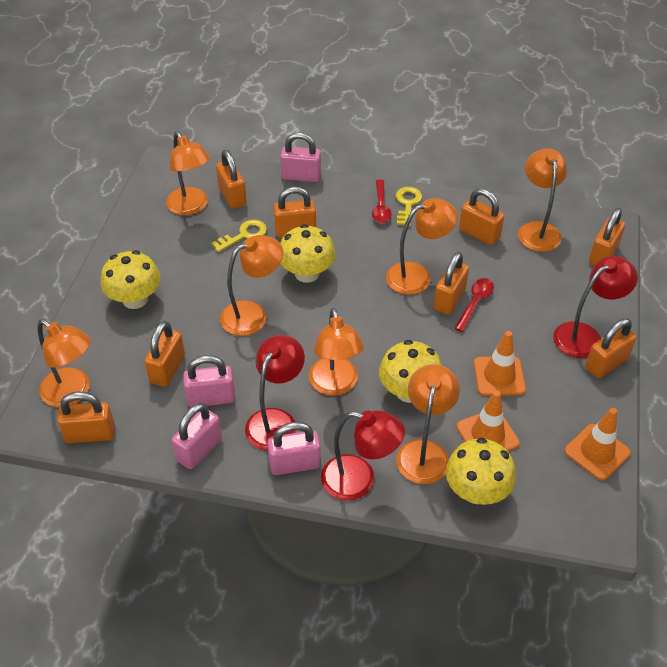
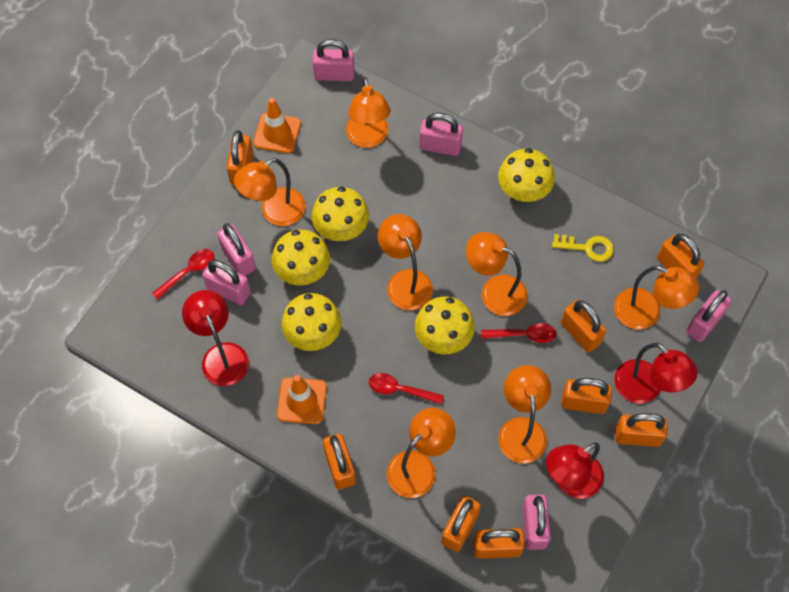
orange traffic cone: 3 -> 2
pink padlock: 4 -> 6
red spoon: 2 -> 3
yellow key: 2 -> 1
yellow mushroom: 4 -> 5

